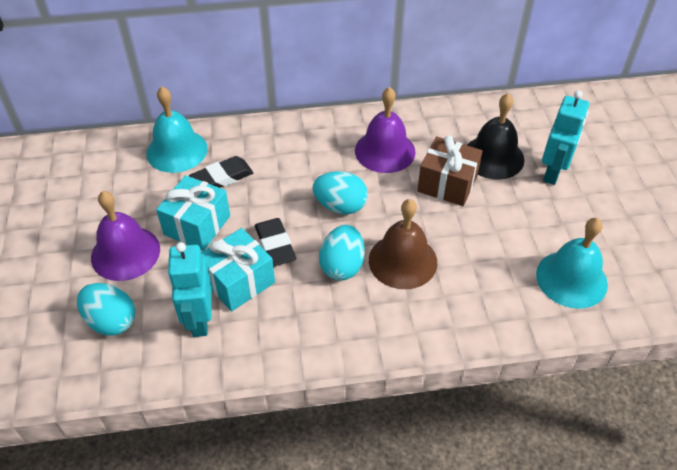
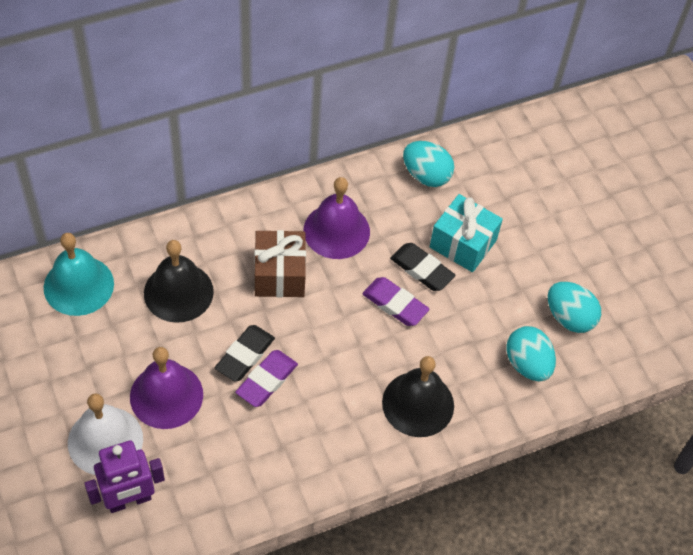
black bell: 1 -> 2
brown bell: 1 -> 0
purple eraser: 0 -> 2
purple robot: 0 -> 1
turquoise bell: 2 -> 1
turquoise gift: 2 -> 1
turquoise robot: 2 -> 0
white bell: 0 -> 1

